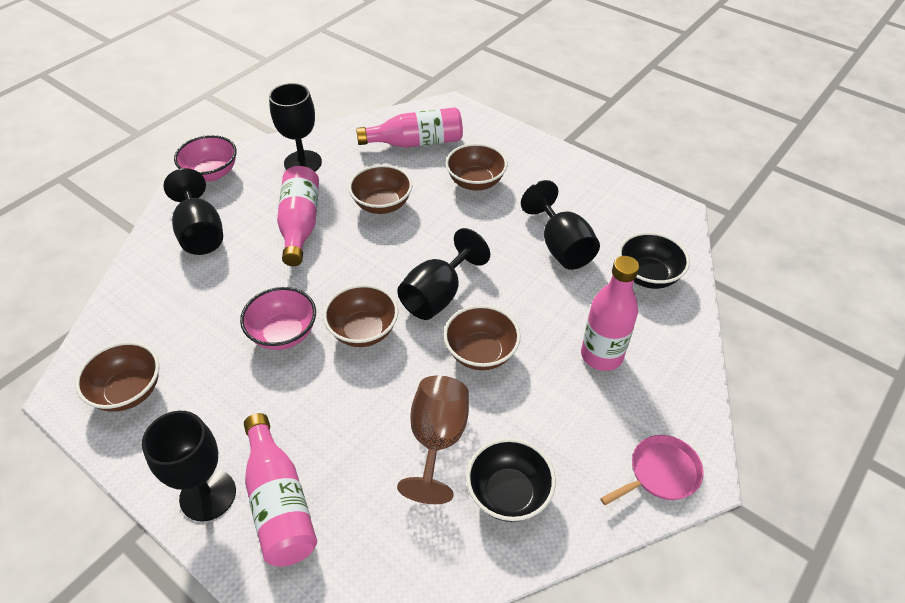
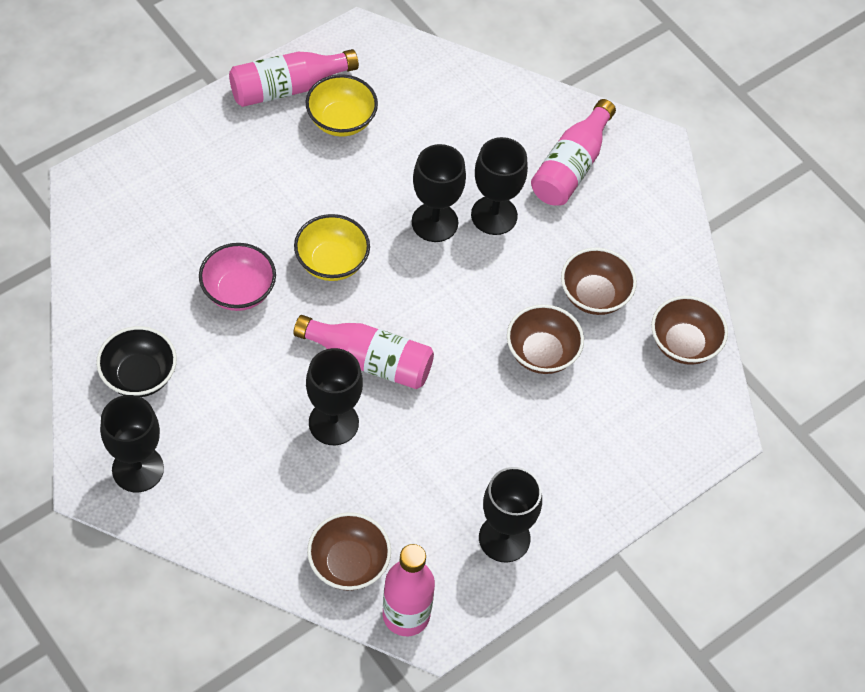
black bowl: 2 -> 1
brown bowl: 5 -> 4
brown goblet: 1 -> 0
pink bowl: 2 -> 1
pink pan: 1 -> 0
yellow bowl: 0 -> 2

